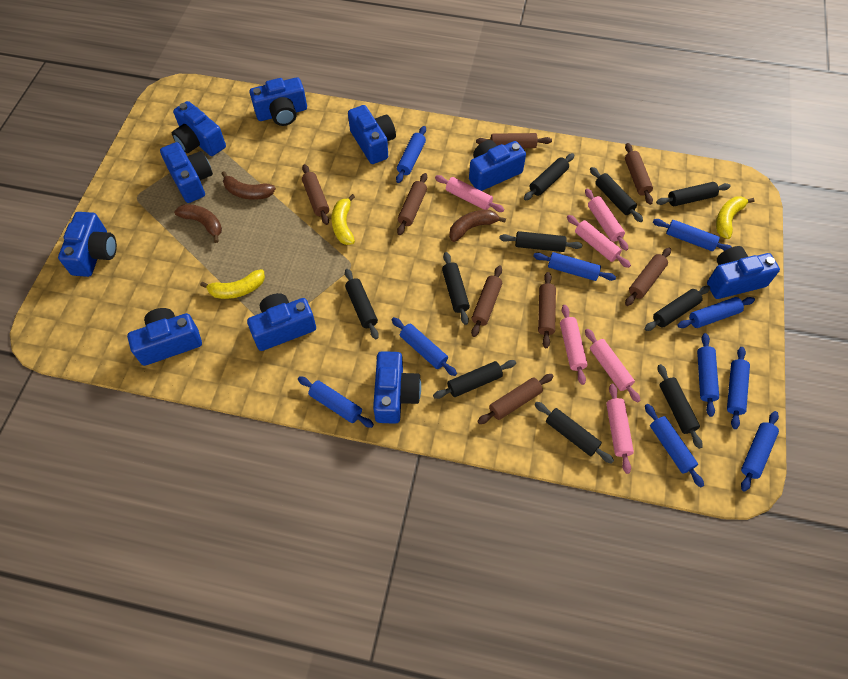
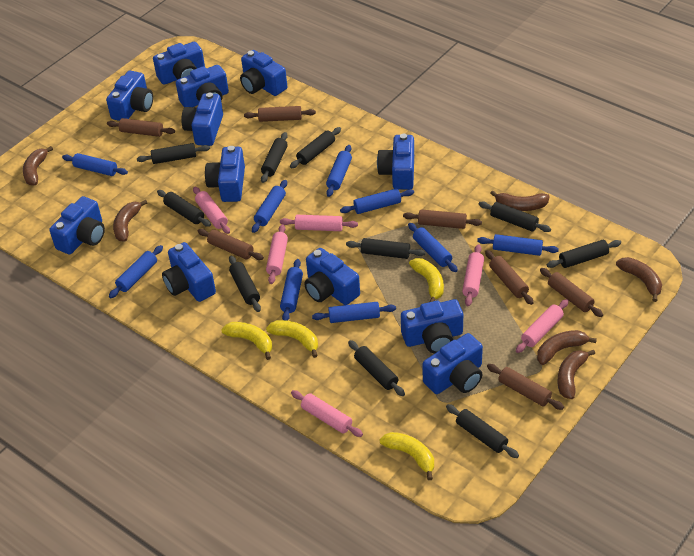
blue camera: 10 -> 12
blue rolling pin: 10 -> 9
brown banana: 3 -> 6
brown rolling pin: 8 -> 7
yellow banana: 3 -> 4

